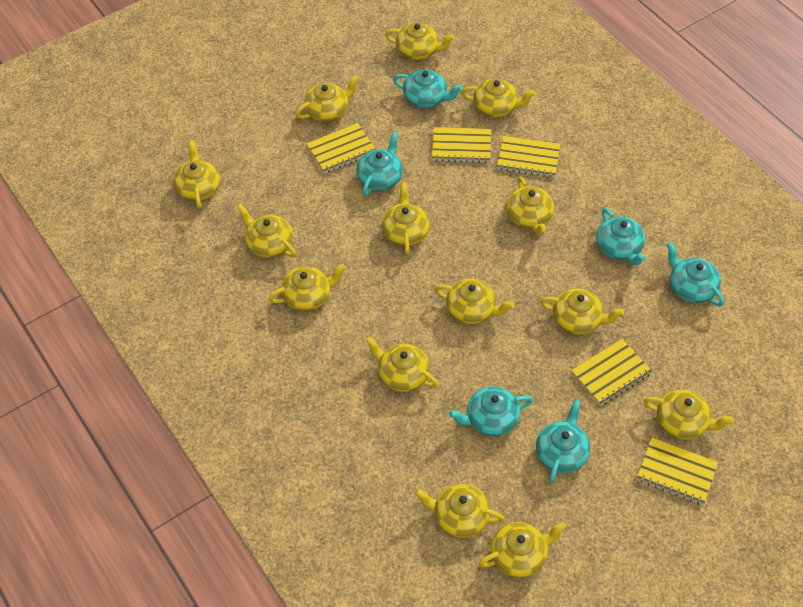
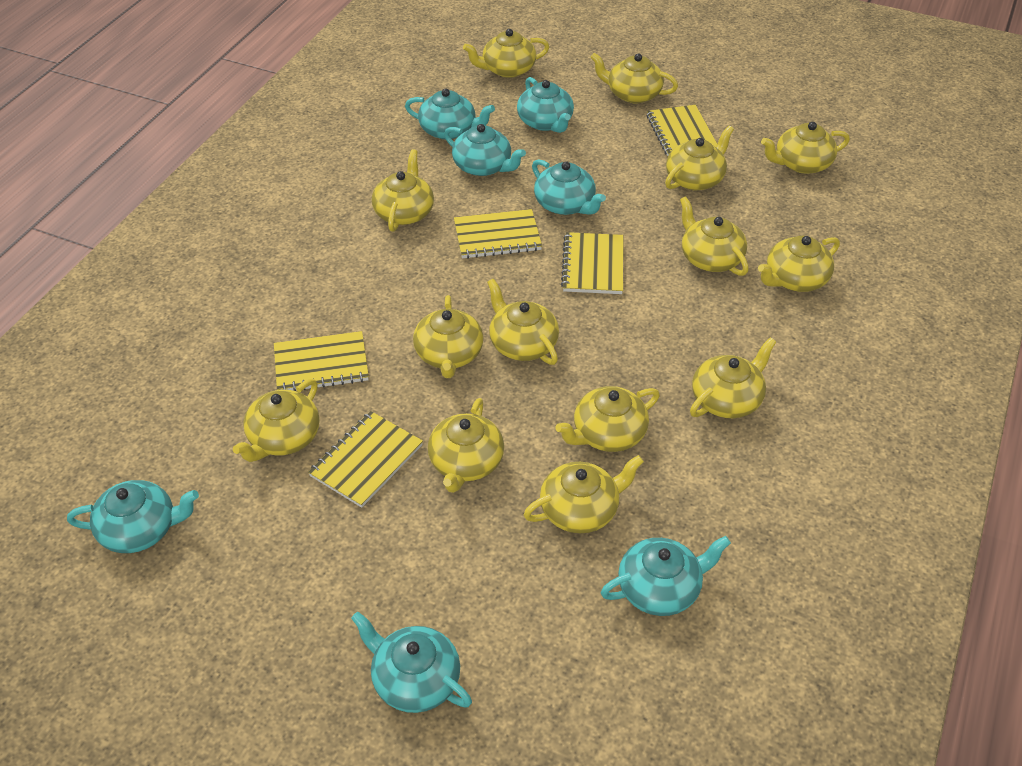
turquoise teapot: 6 -> 7

